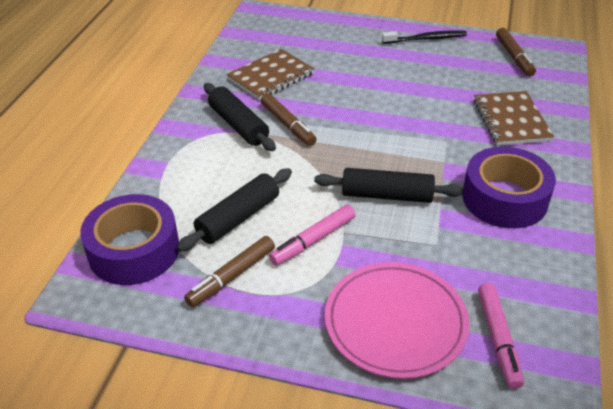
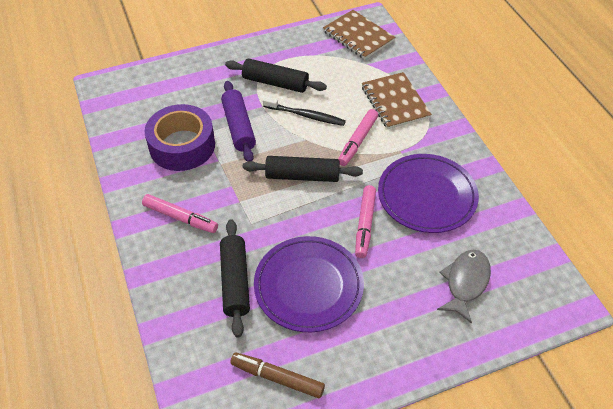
brown marker: 3 -> 1
grey fish: 0 -> 1
pink marker: 2 -> 3
pink plate: 1 -> 0
purple plate: 0 -> 2
purple rolling pin: 0 -> 1
purple tape: 2 -> 1

